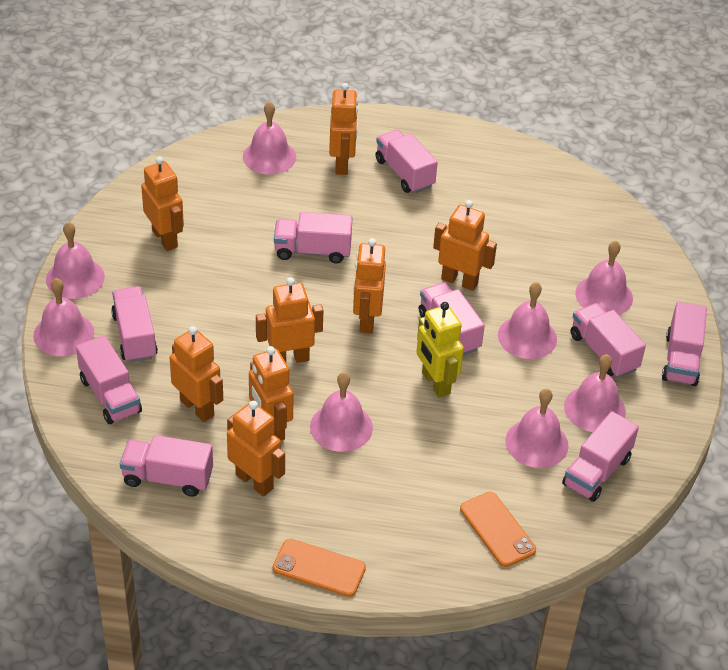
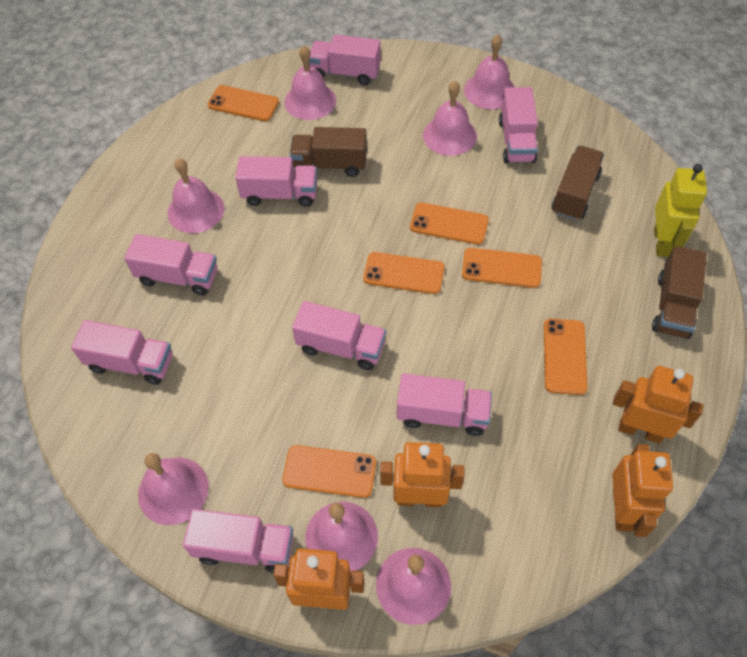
brown truck: 0 -> 3
orange phone: 2 -> 6
orange robot: 8 -> 4
pink bell: 8 -> 7
pink truck: 9 -> 8

